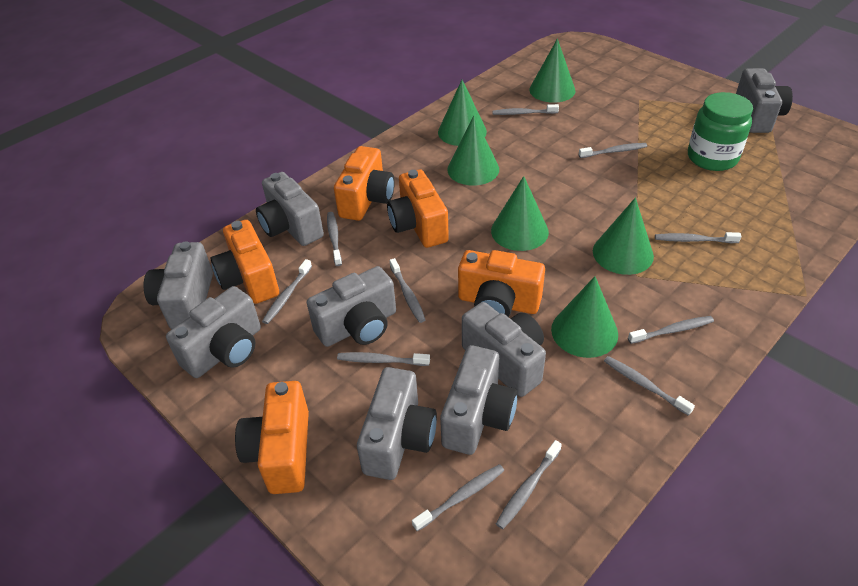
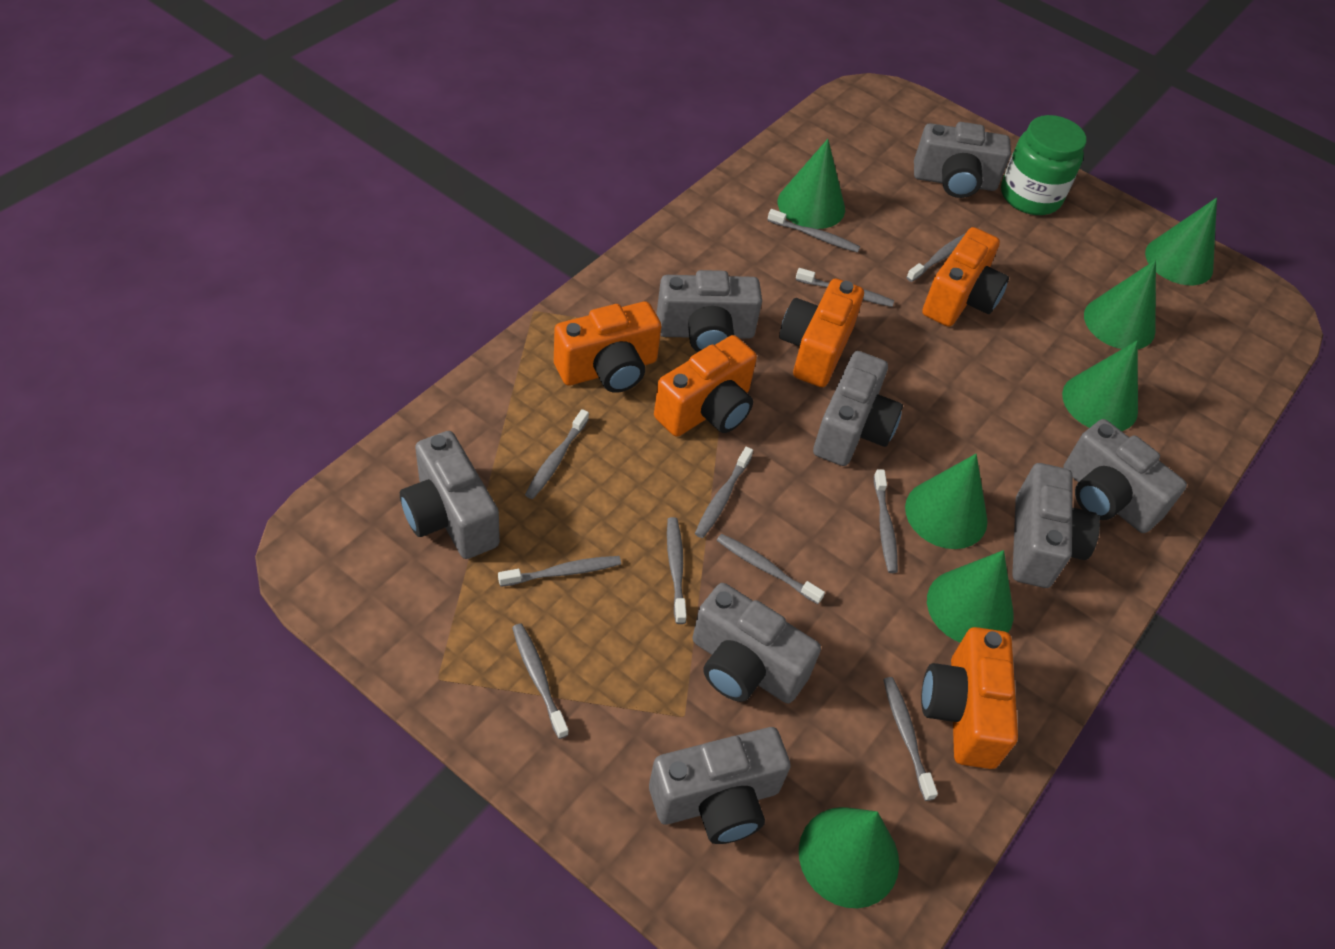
green cone: 6 -> 7

